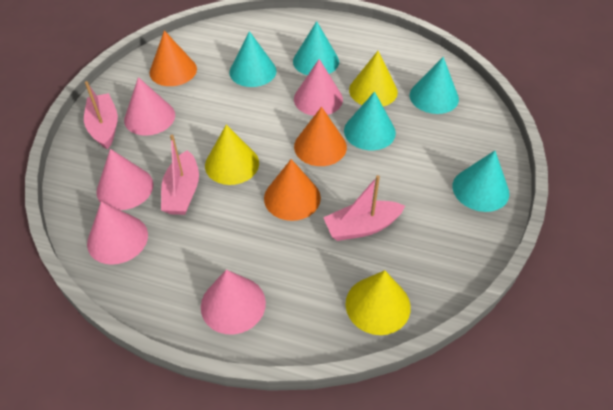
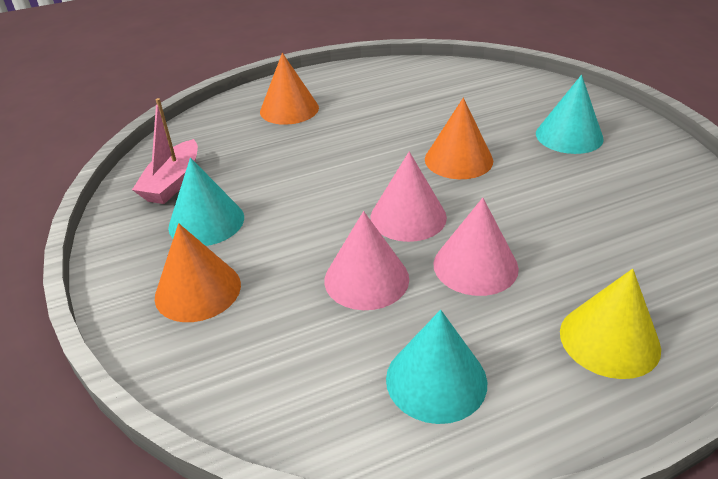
pink boat: 3 -> 1
pink cone: 5 -> 3
turquoise cone: 5 -> 3
yellow cone: 3 -> 1

